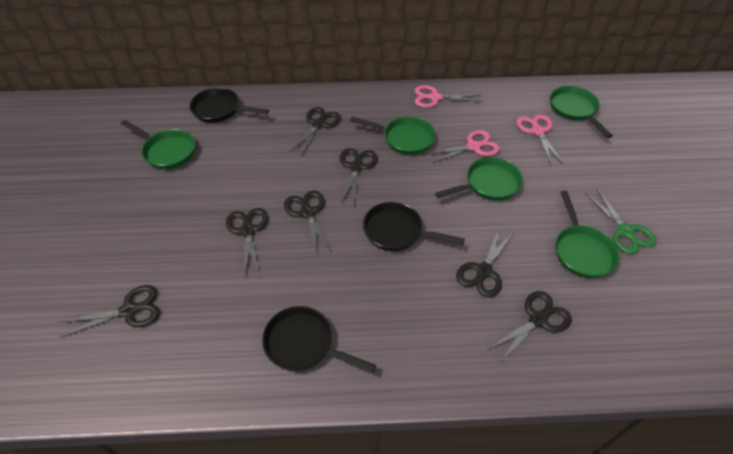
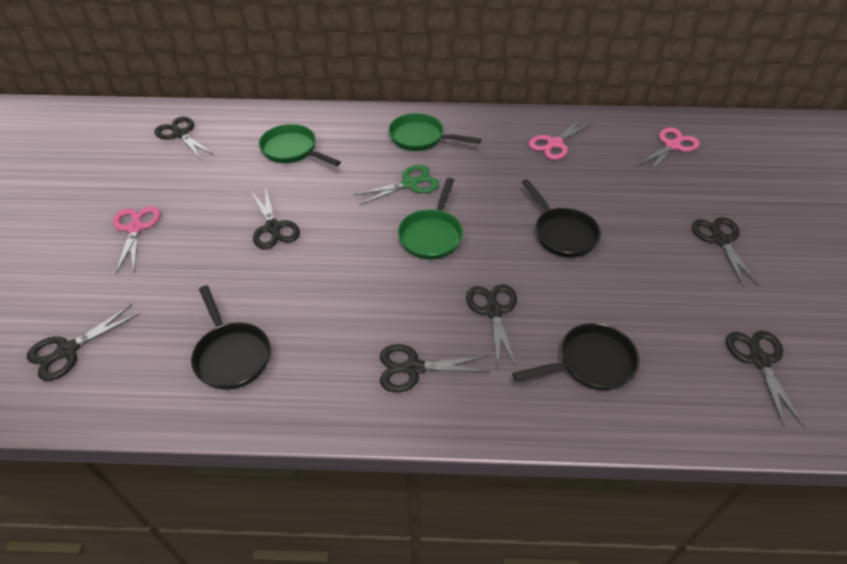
green pan: 5 -> 3

